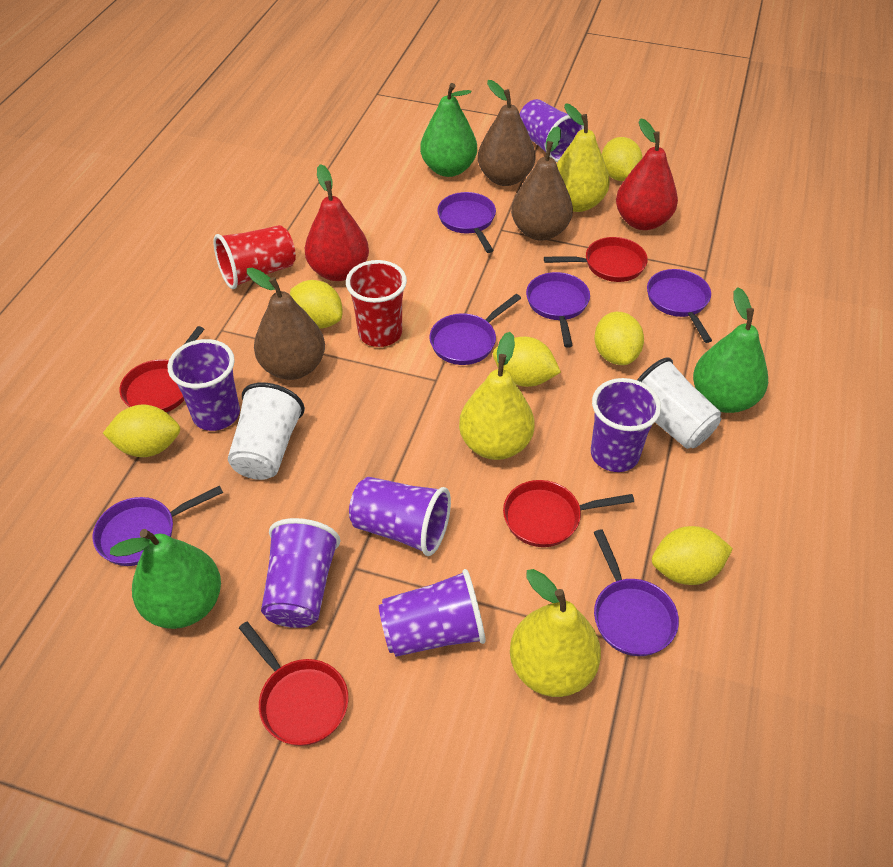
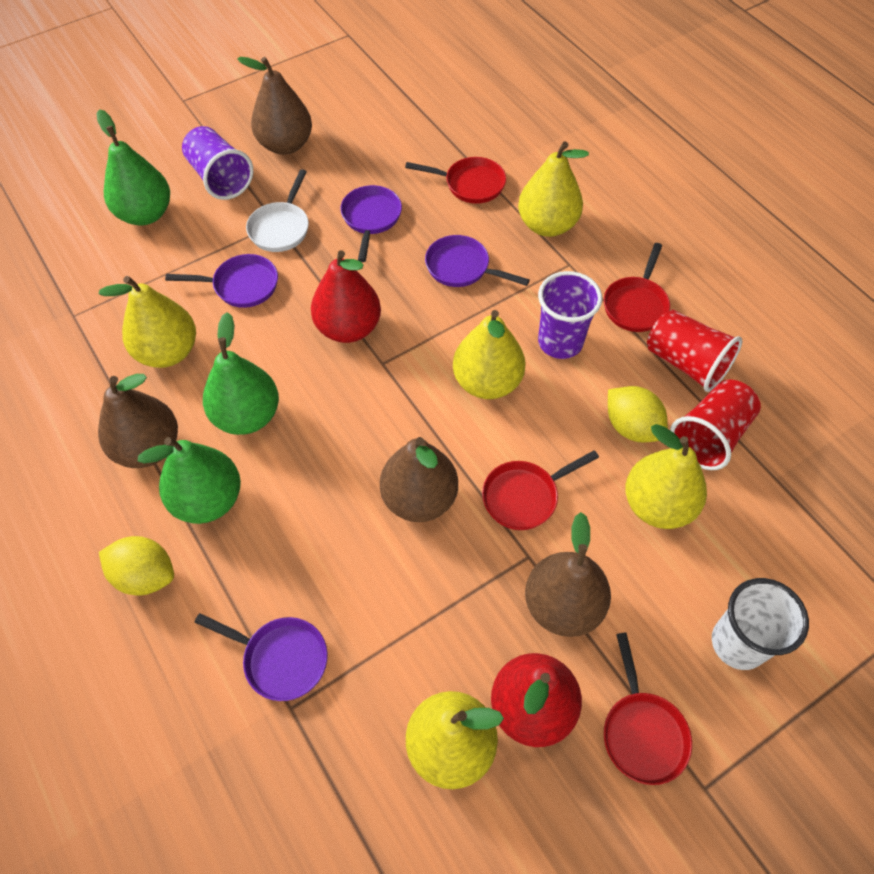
brown pear: 3 -> 4
purple cup: 6 -> 2
purple pan: 6 -> 4
white cup: 2 -> 1
white pan: 0 -> 1
yellow lemon: 6 -> 2
yellow pear: 3 -> 5

